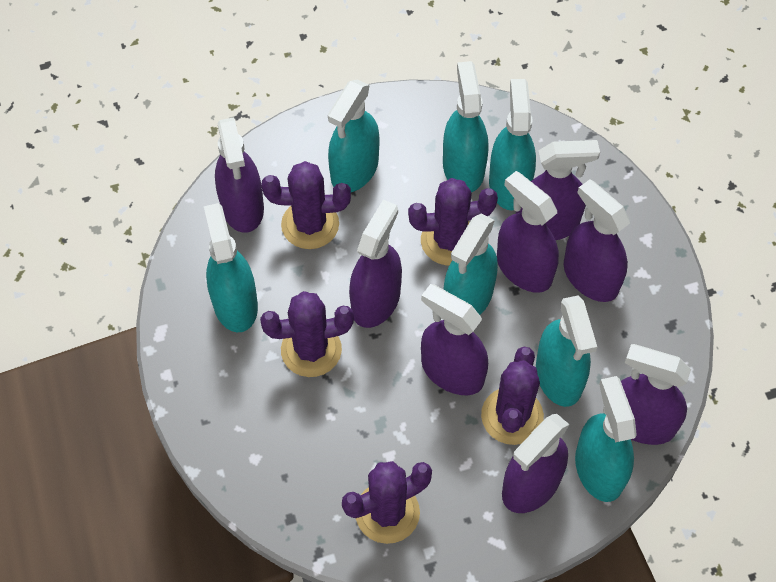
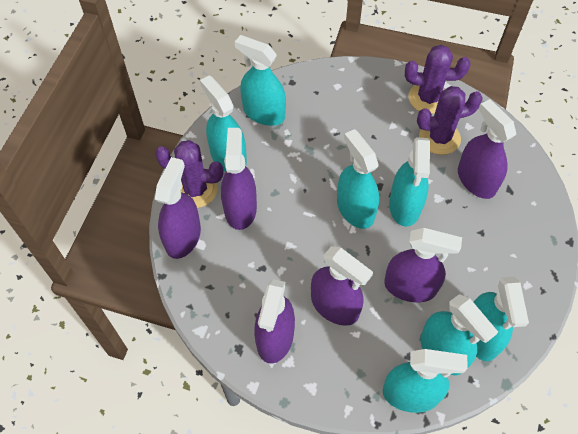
purple cactus: 5 -> 3
purple spray bottle: 8 -> 6

